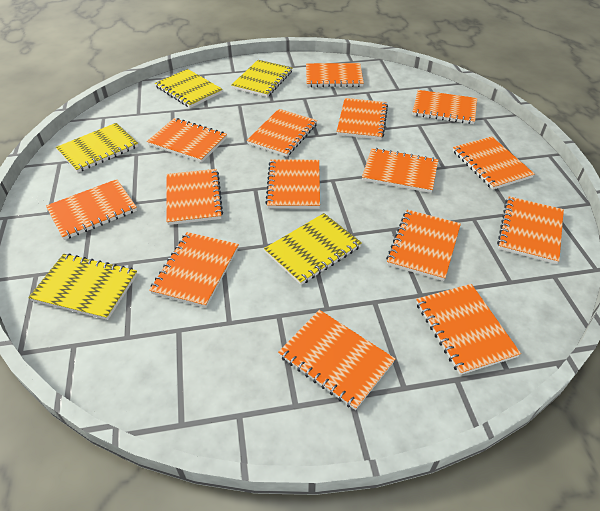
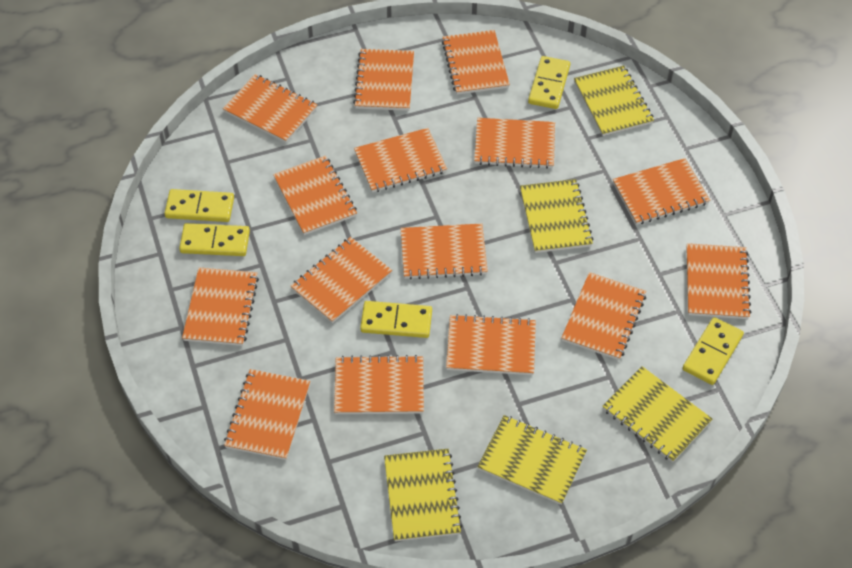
yellow domino: 0 -> 5

